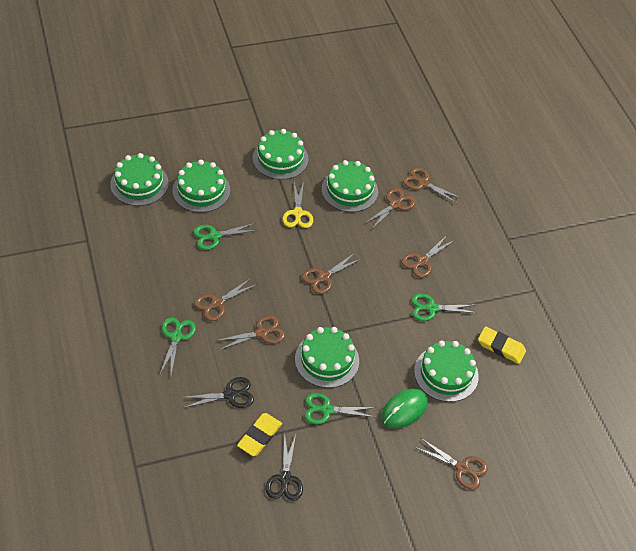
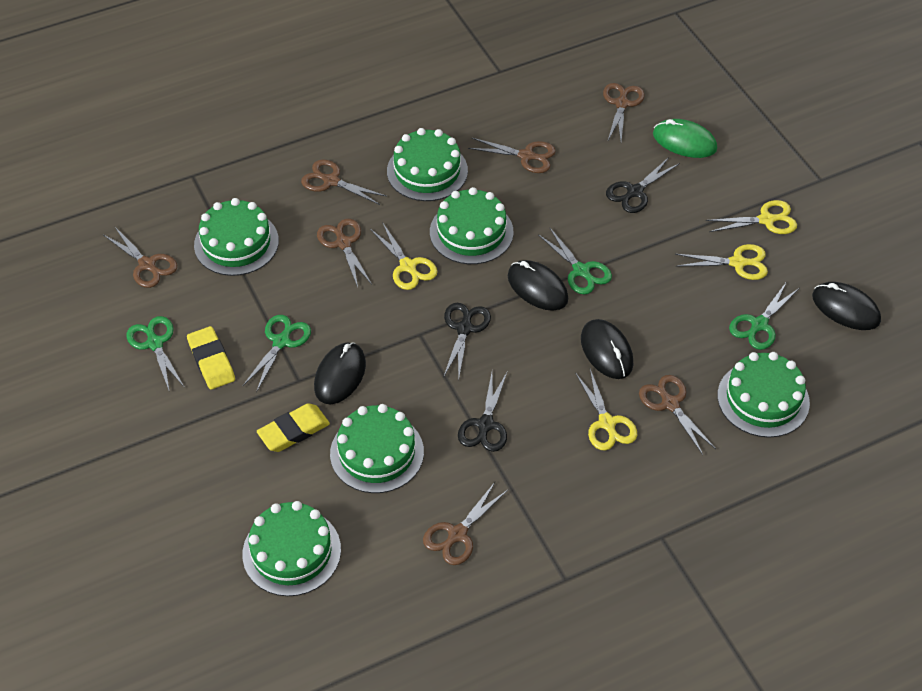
black mouse: 0 -> 4
black scissors: 2 -> 3
yellow scissors: 1 -> 4

